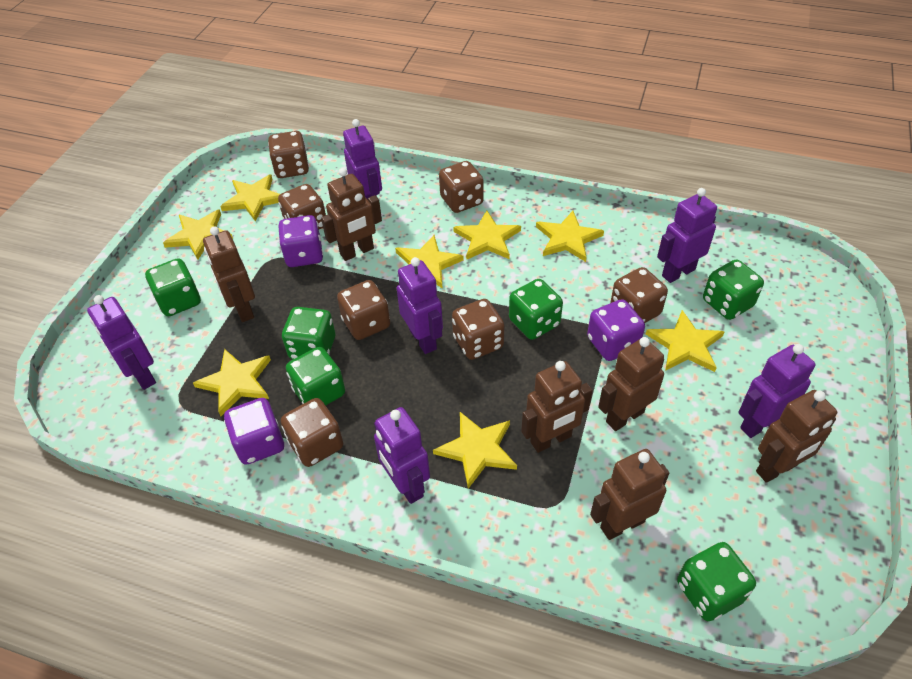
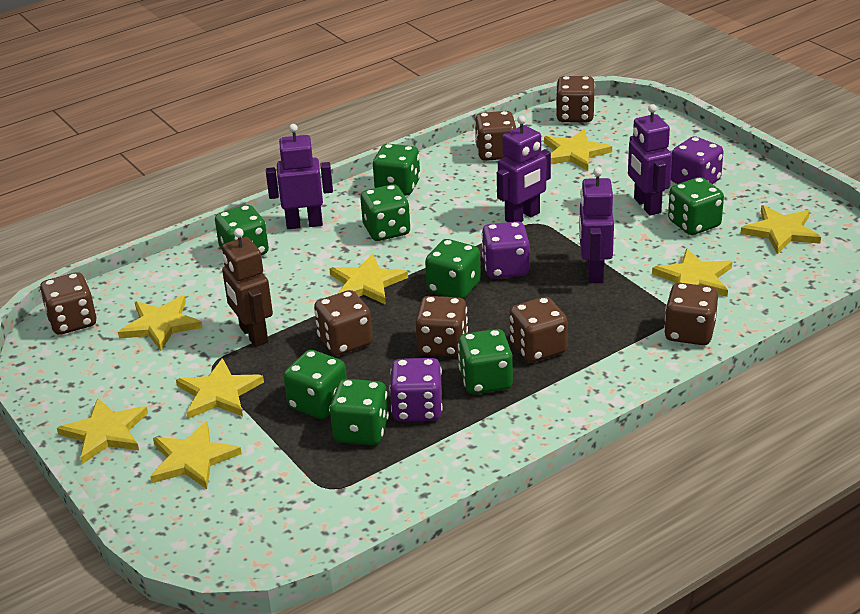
brown robot: 6 -> 1
green dice: 6 -> 8
purple robot: 6 -> 4

